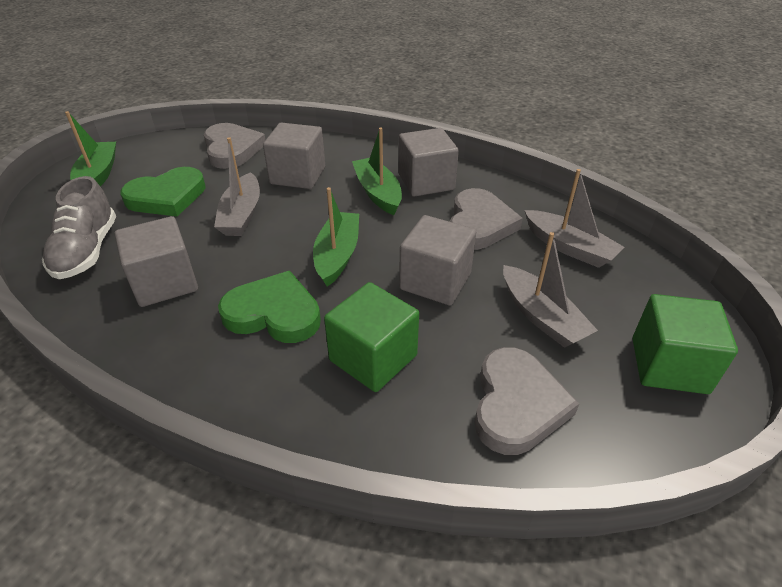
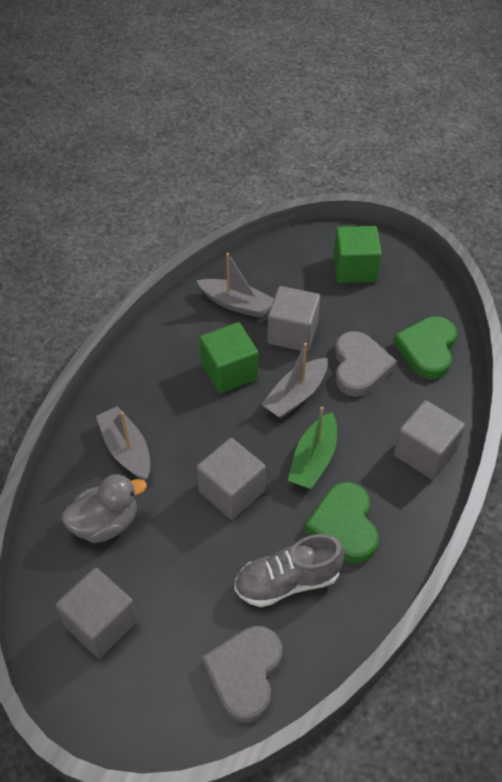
green boat: 3 -> 1
grey duck: 0 -> 1
grey heart: 3 -> 2

